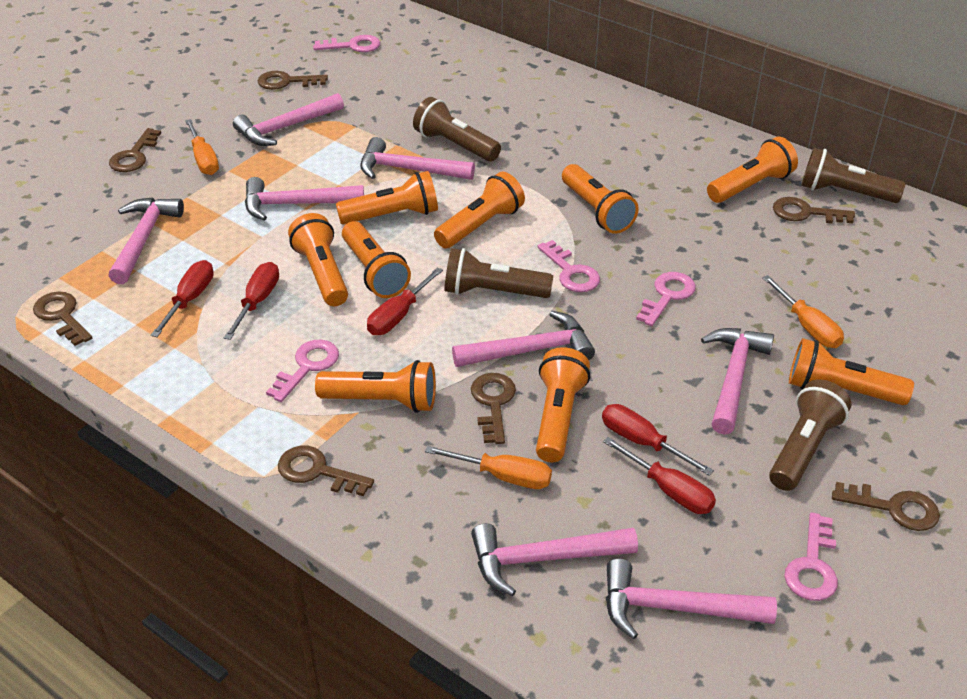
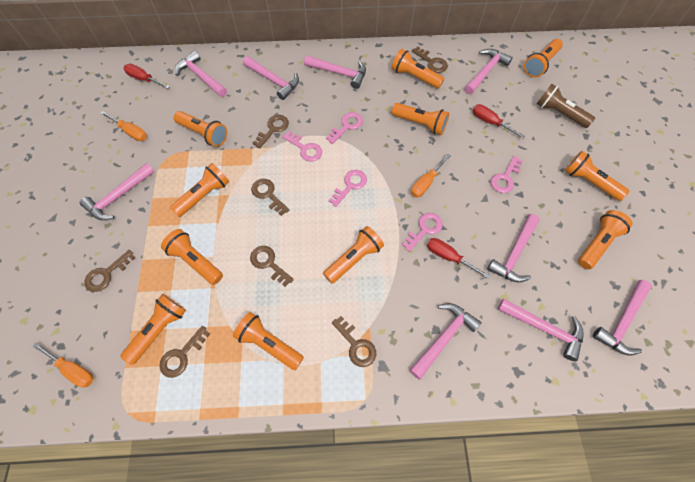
brown flashlight: 4 -> 1
orange flashlight: 9 -> 11
pink hammer: 8 -> 9
red screwdriver: 5 -> 3

